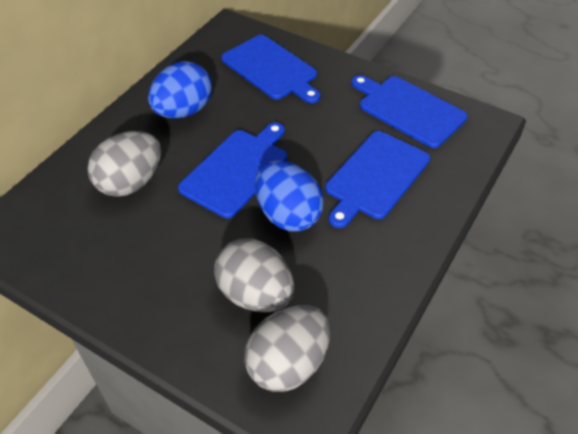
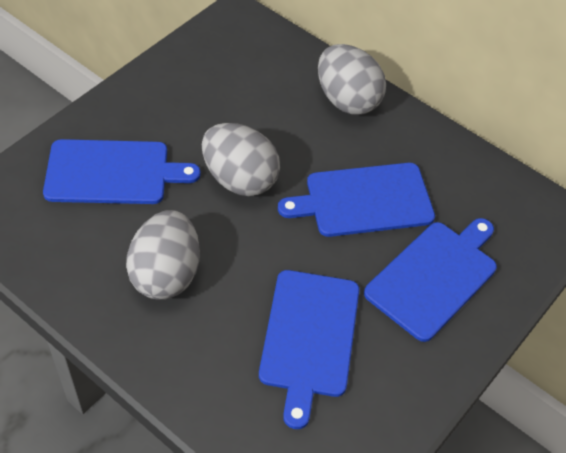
blue egg: 2 -> 0

